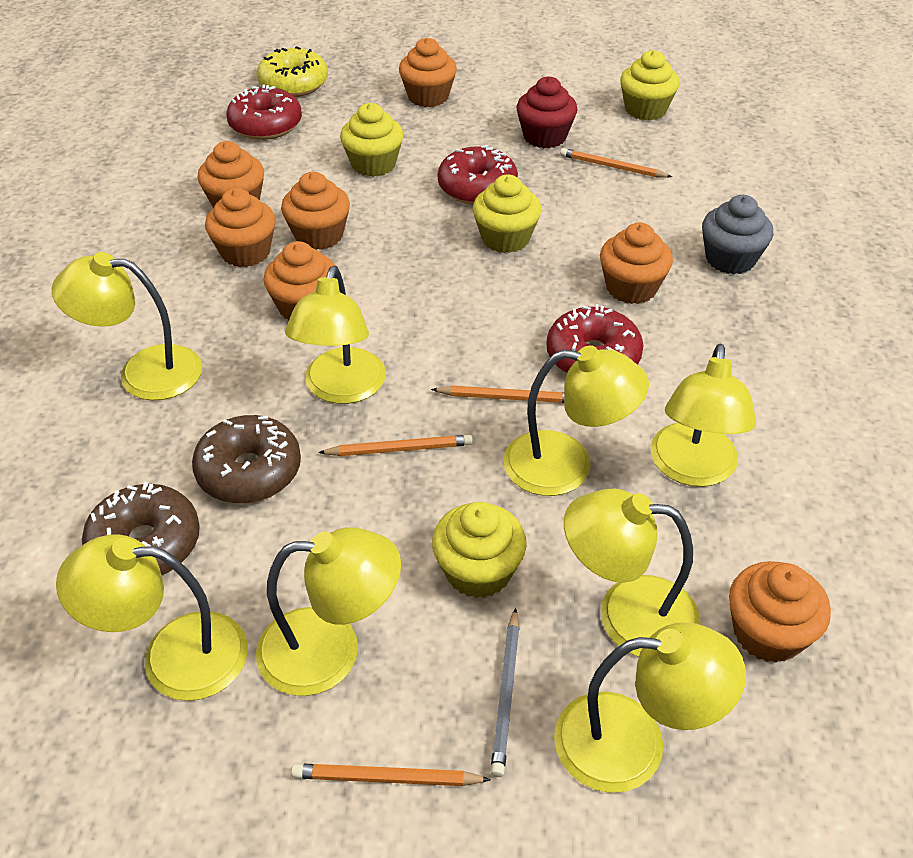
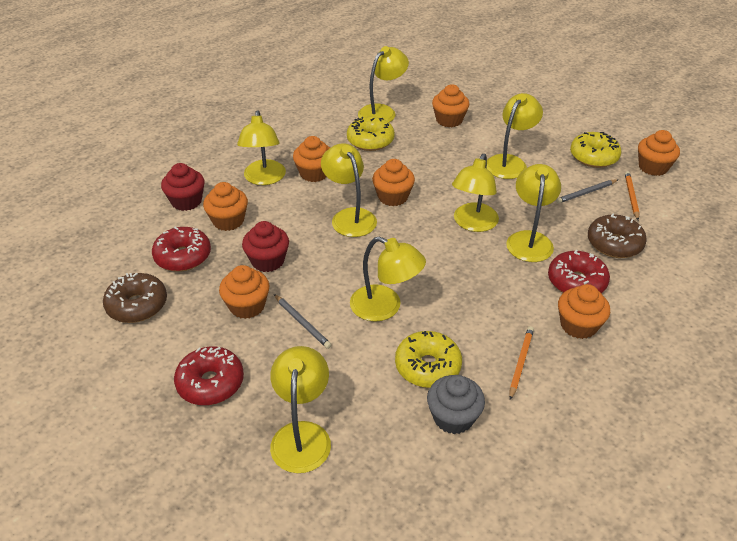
grey pencil: 1 -> 2
orange pencil: 4 -> 2
red cupcake: 1 -> 2
yellow cupcake: 4 -> 0
yellow donut: 1 -> 3

